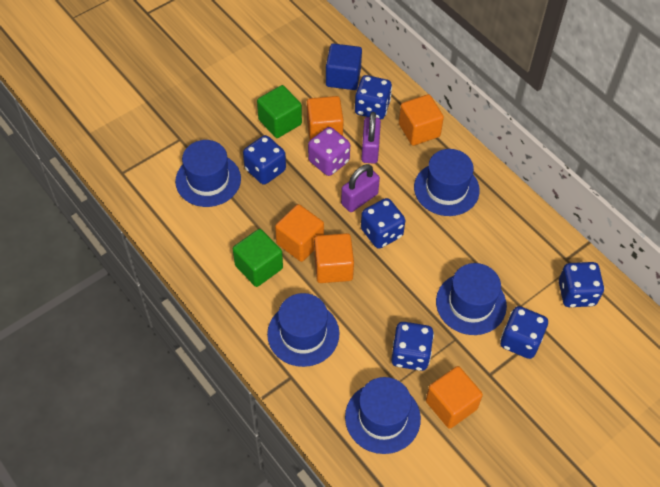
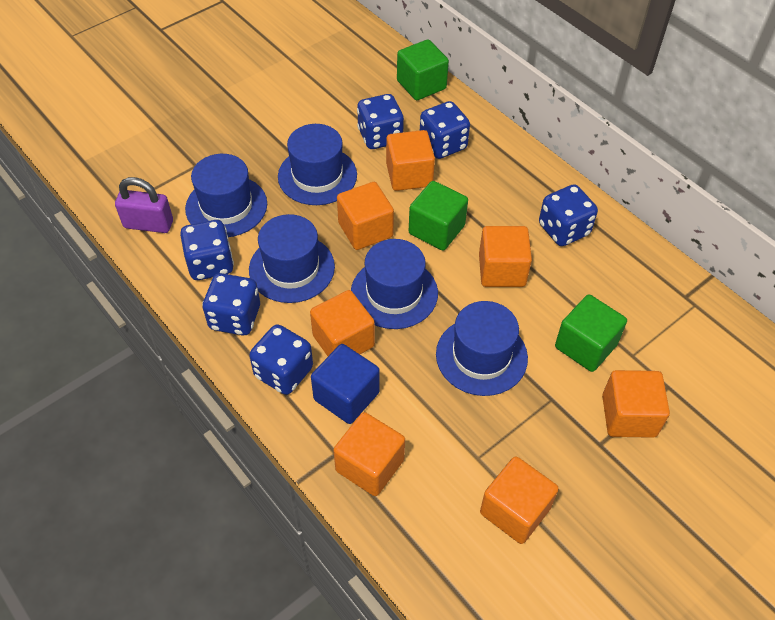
green cube: 2 -> 3
orange cube: 5 -> 7
purple dice: 1 -> 0
purple padlock: 2 -> 1

